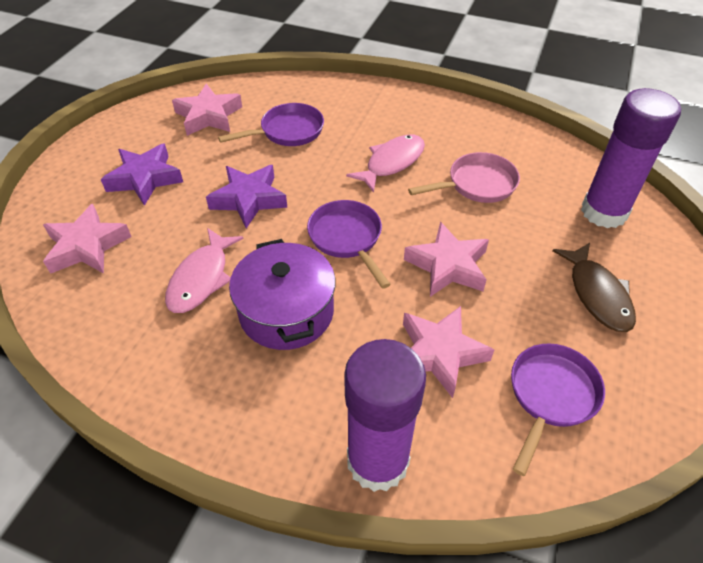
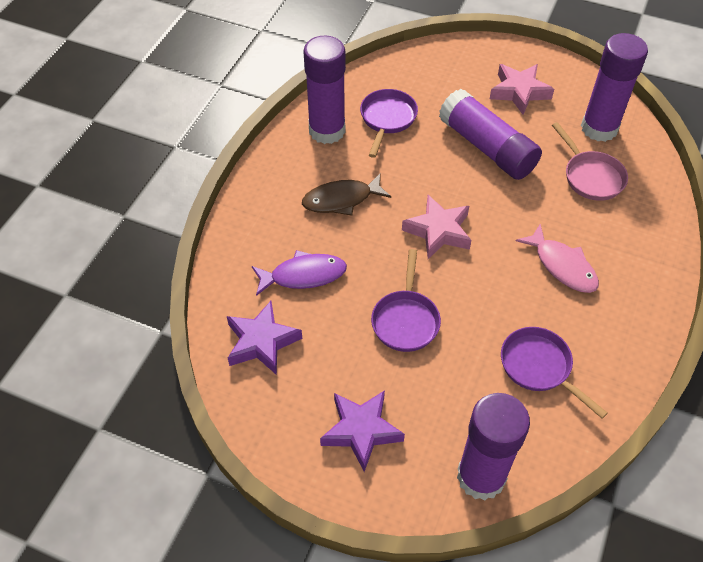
pink fish: 2 -> 1
pink star: 4 -> 2
purple fish: 0 -> 1
purple glue stick: 2 -> 4
purple pot: 1 -> 0

